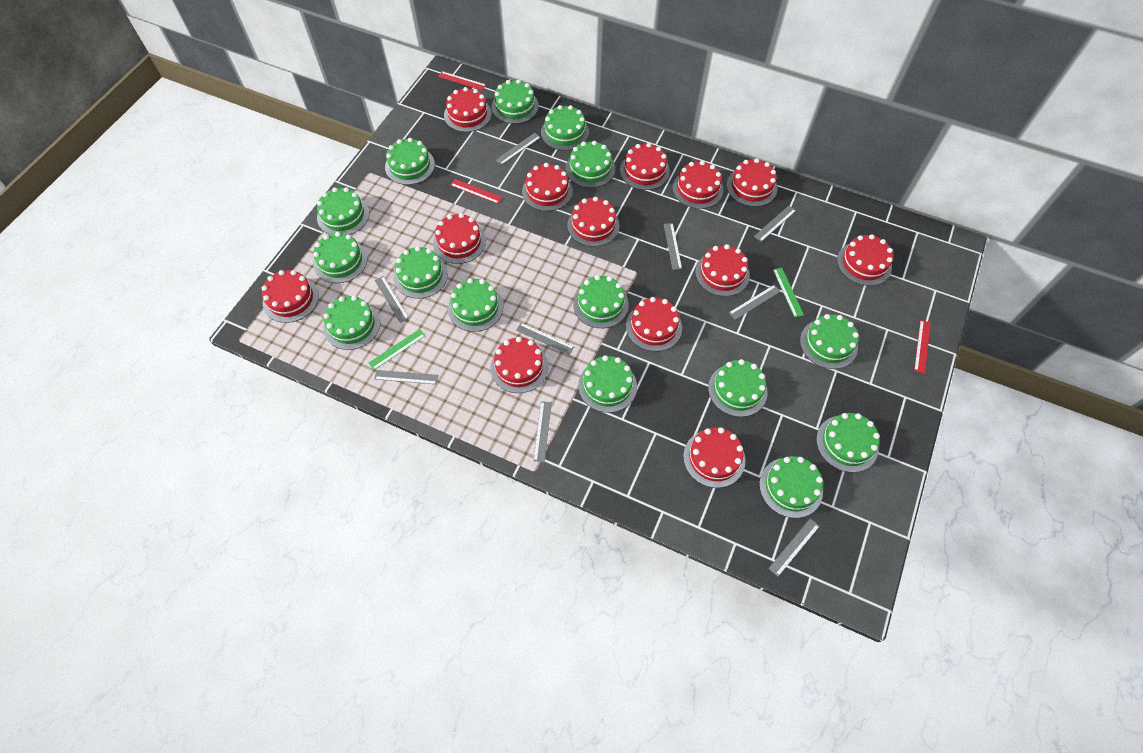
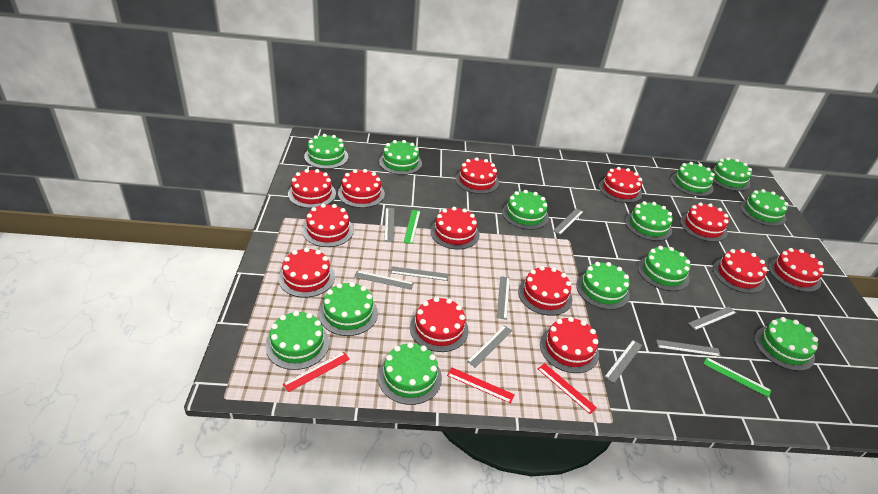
green cake: 15 -> 13

